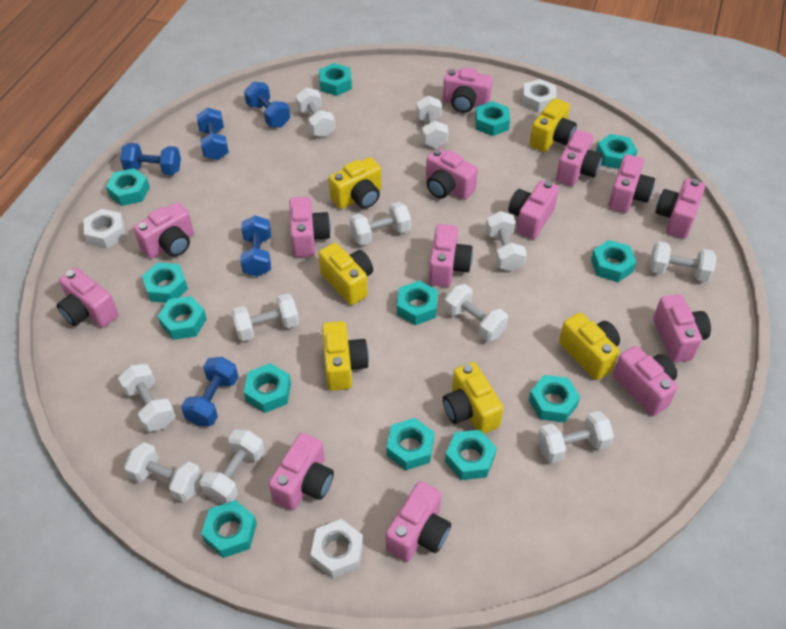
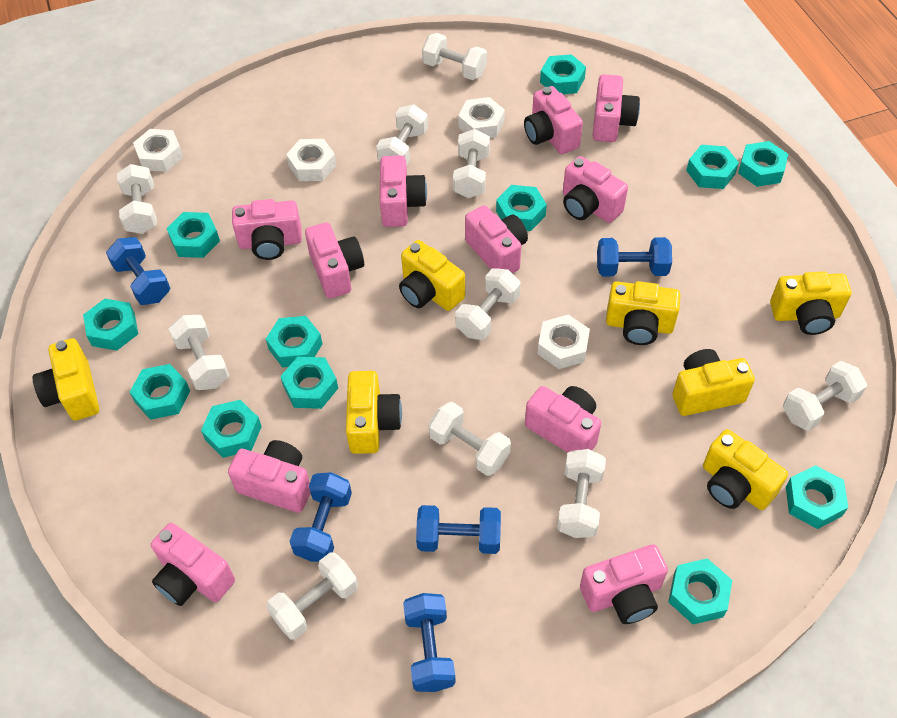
pink camera: 14 -> 11
turquoise nut: 13 -> 12
white dumbbell: 11 -> 10
white nut: 3 -> 4
yellow camera: 6 -> 7

